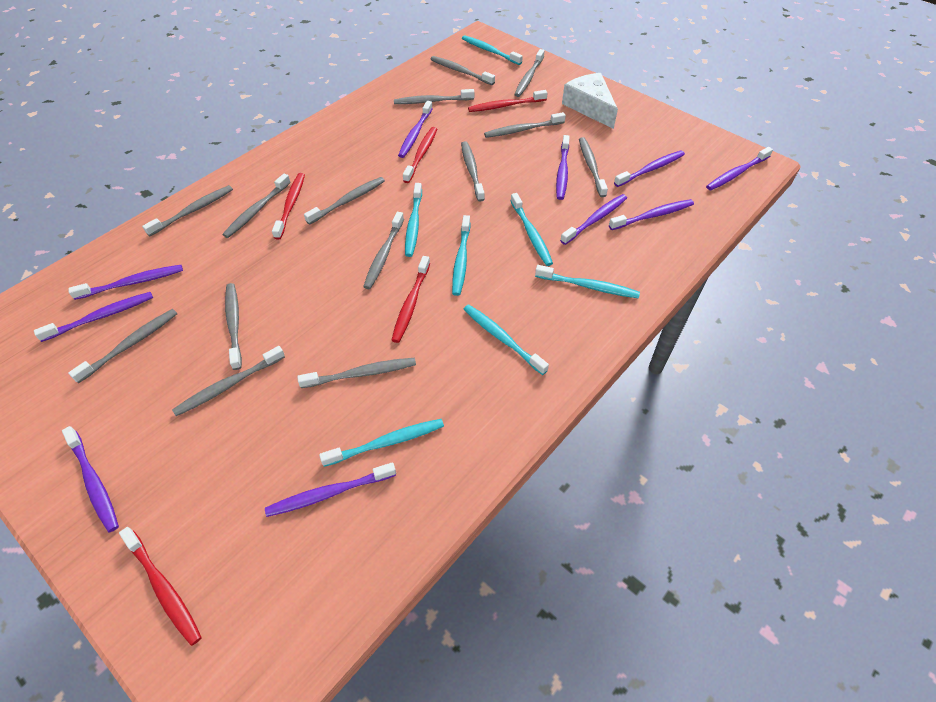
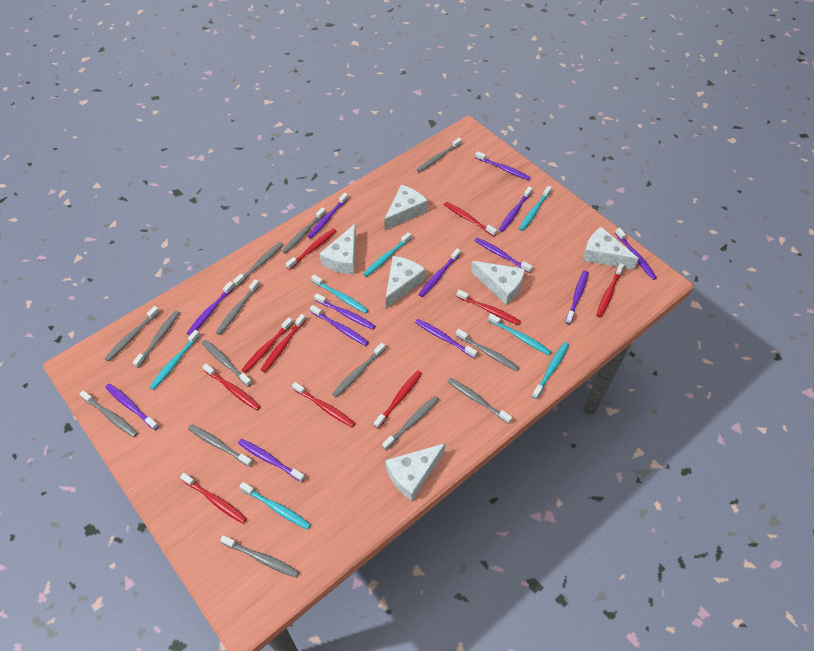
purple toothbrush: 10 -> 13
red toothbrush: 5 -> 10
white cheese: 1 -> 6

